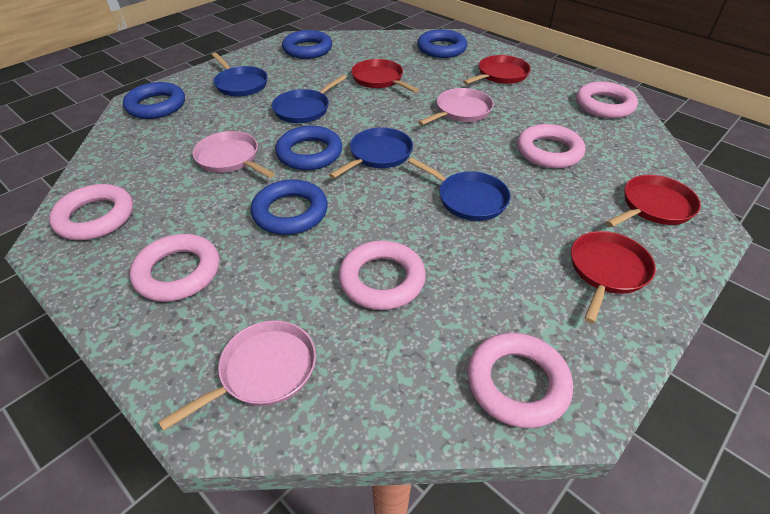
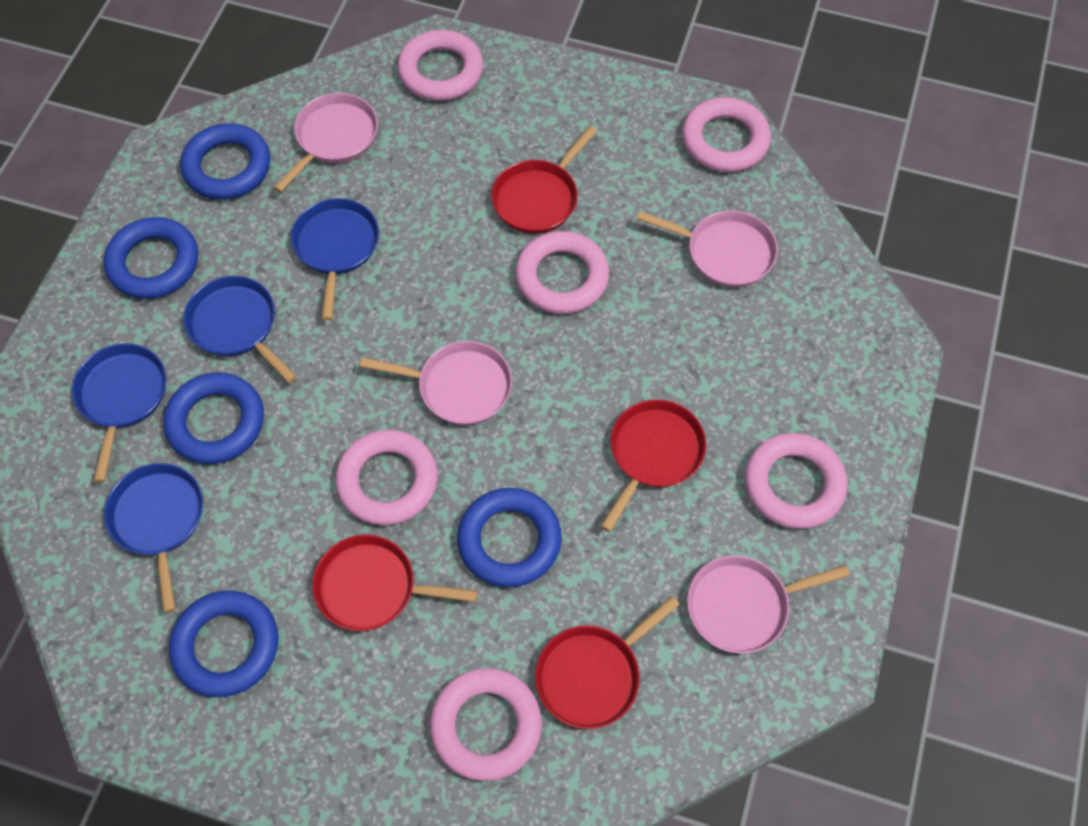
pink pan: 3 -> 4

